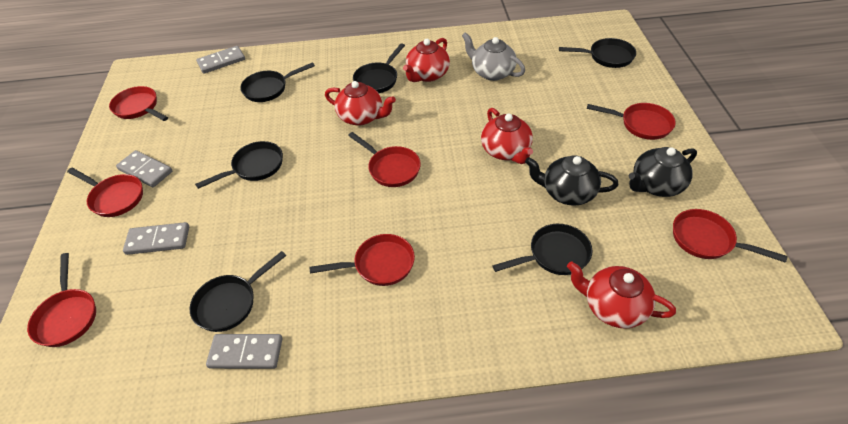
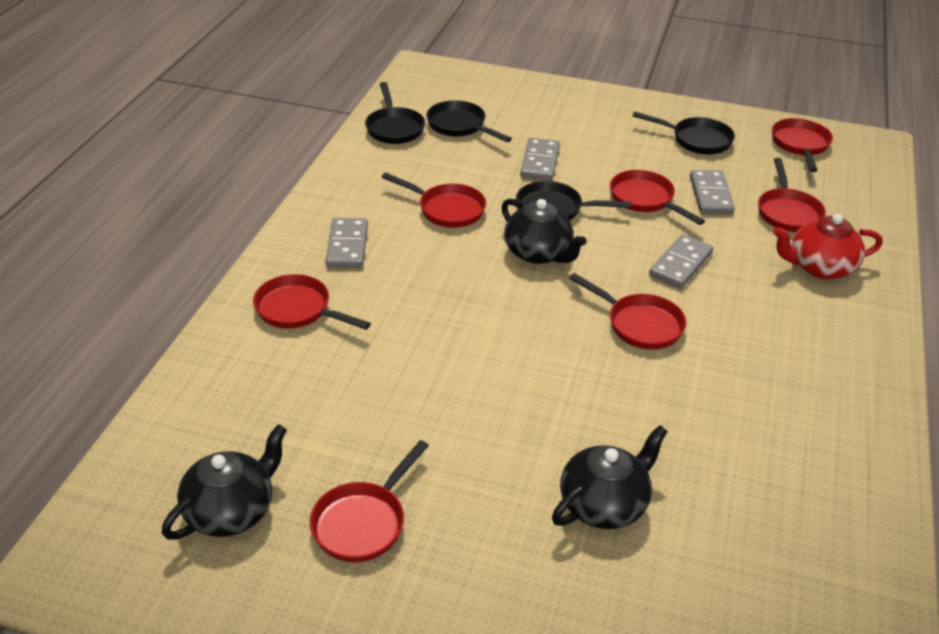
black pan: 6 -> 4
black teapot: 2 -> 3
grey teapot: 1 -> 0
red teapot: 4 -> 1

